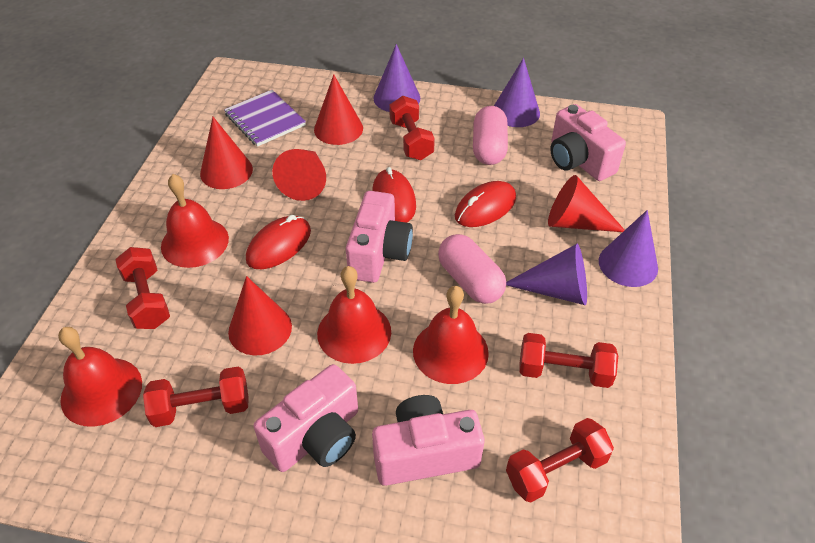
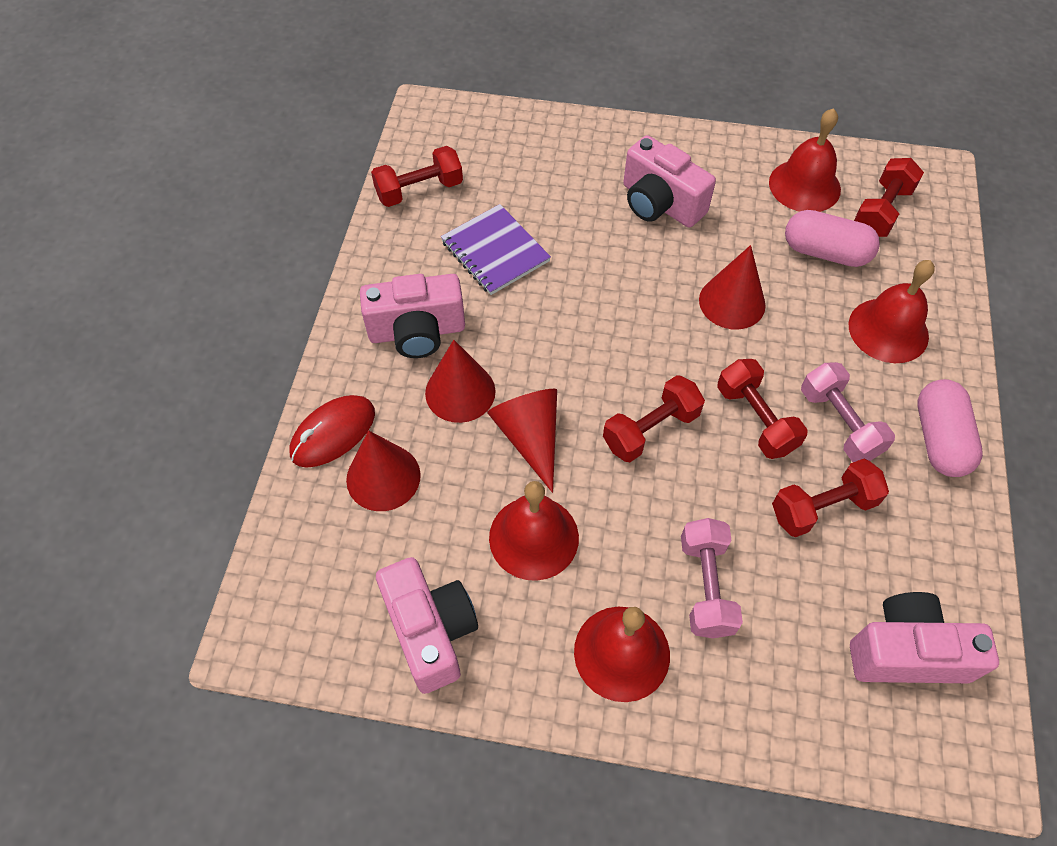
pink dumbbell: 0 -> 2
purple cone: 4 -> 0
red cone: 5 -> 4
red mouse: 3 -> 1

